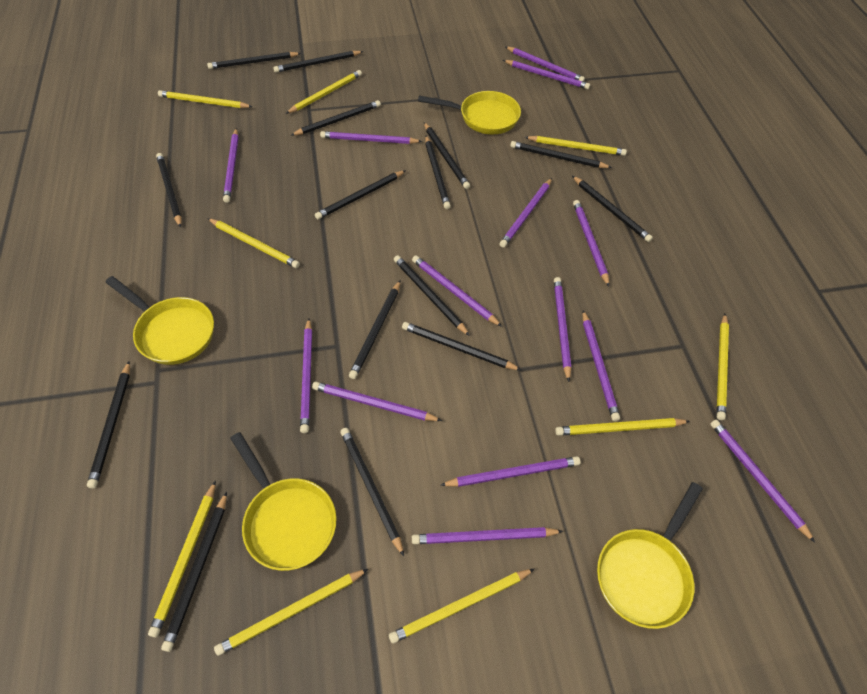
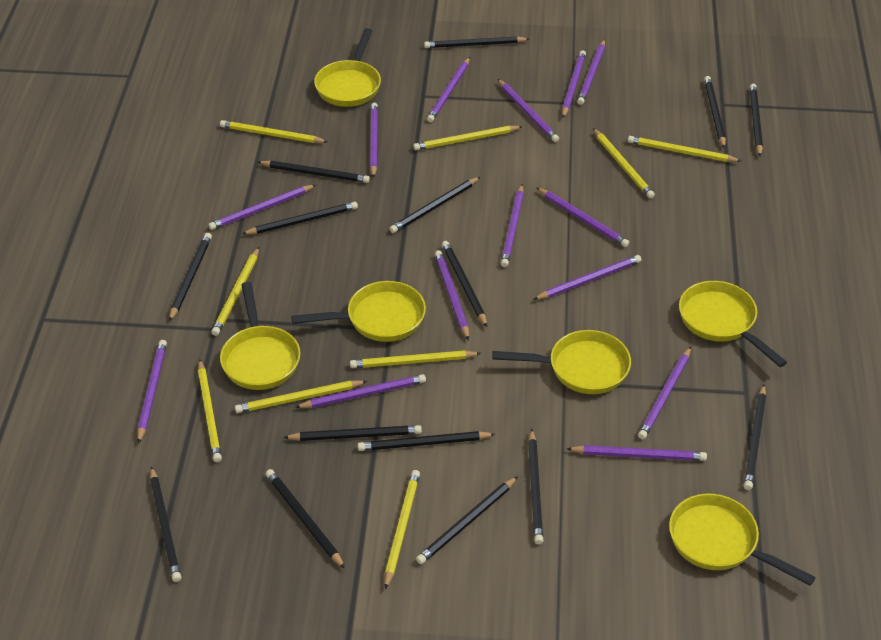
yellow pan: 4 -> 6

